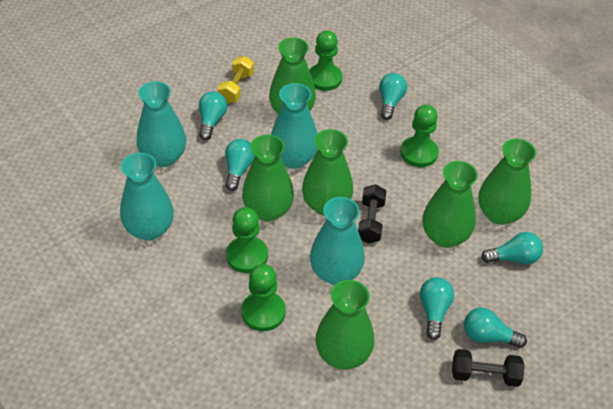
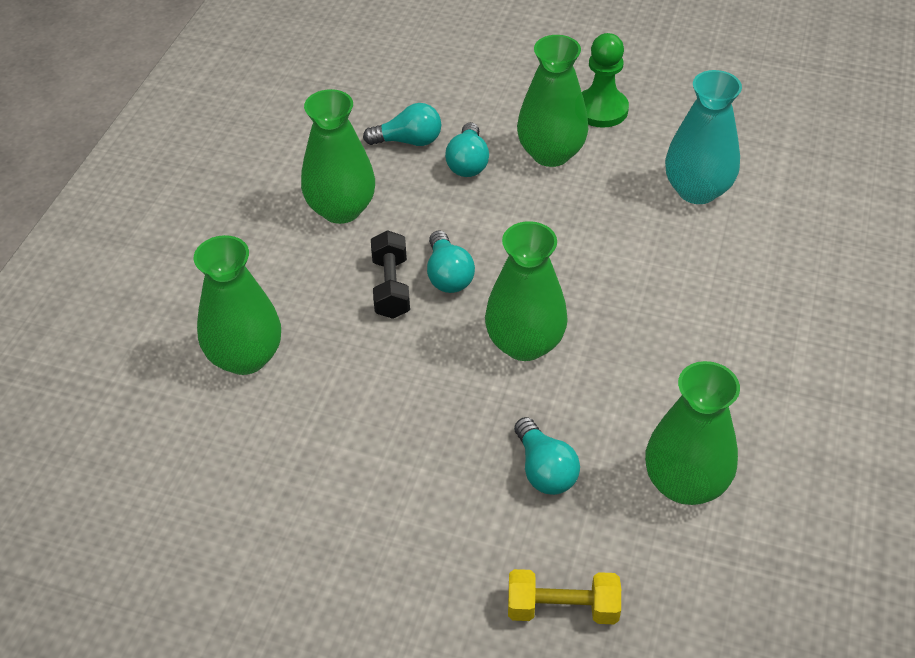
black dumbbell: 2 -> 1
green pawn: 4 -> 1
green vase: 6 -> 5
turquoise light bulb: 6 -> 4
turquoise vase: 4 -> 1

